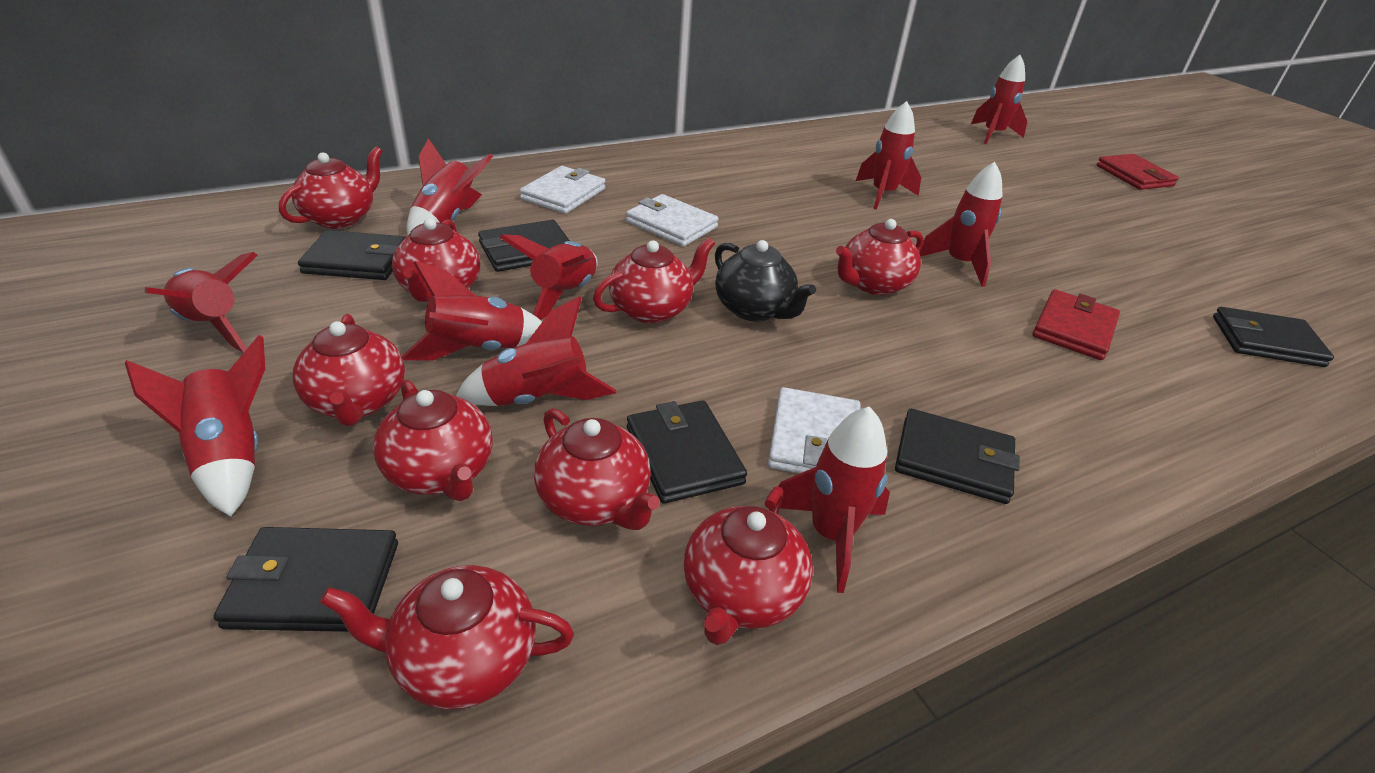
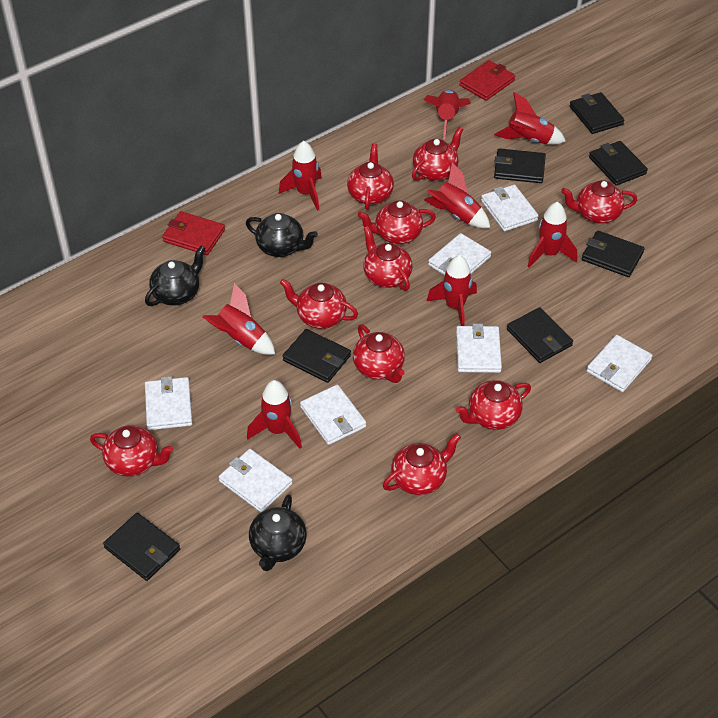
black teapot: 1 -> 3
black wallet: 6 -> 7
red rocket: 10 -> 8
red teapot: 9 -> 10
white wallet: 3 -> 7

